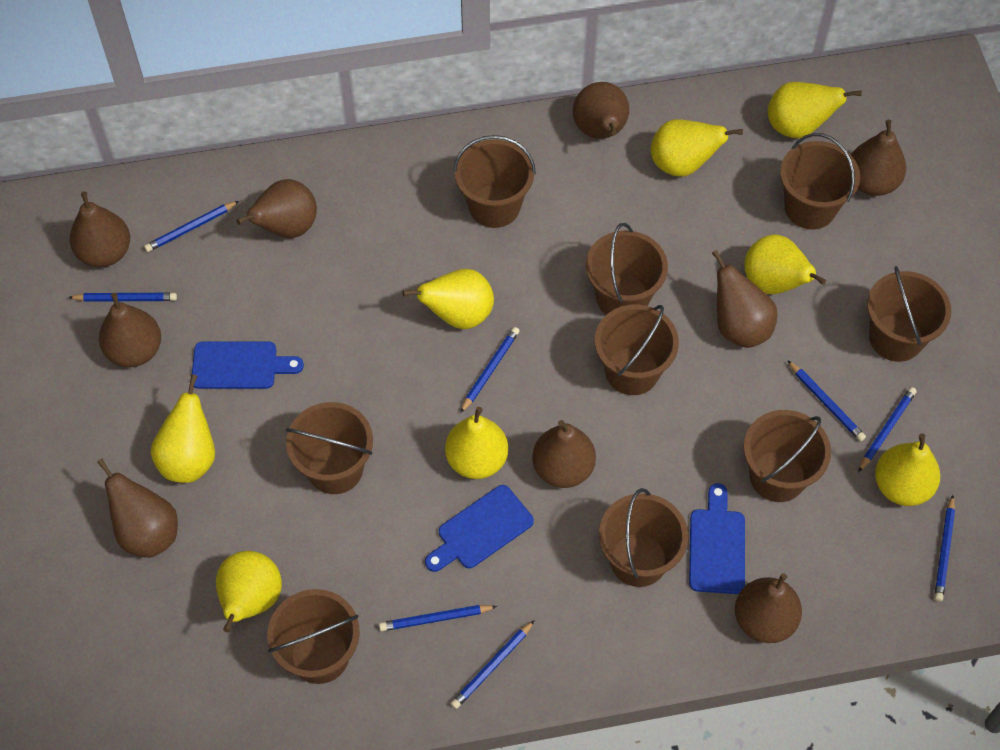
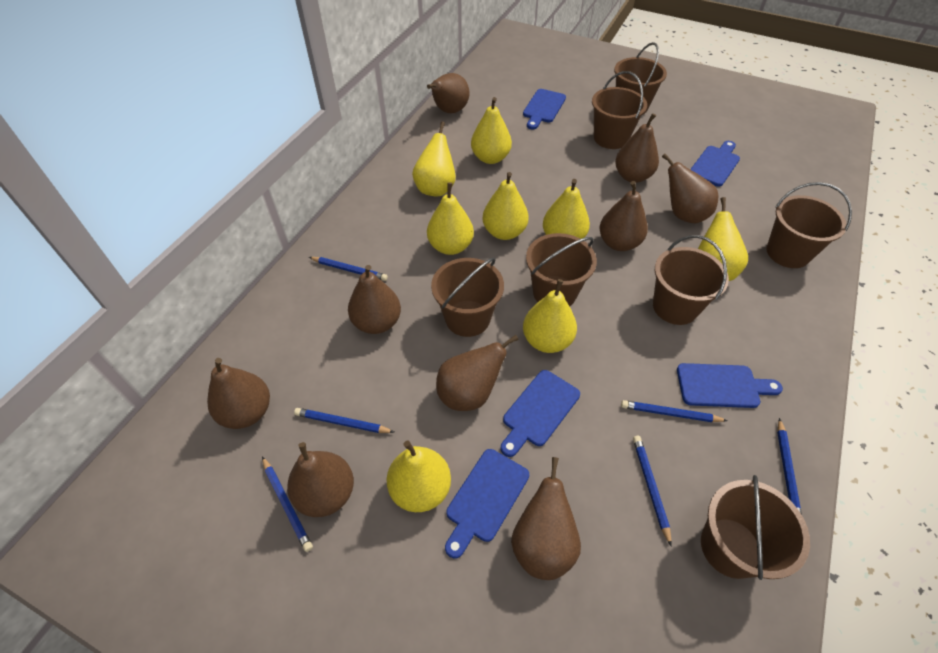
blue cutting board: 3 -> 5
blue pencil: 8 -> 6
brown bucket: 9 -> 7

